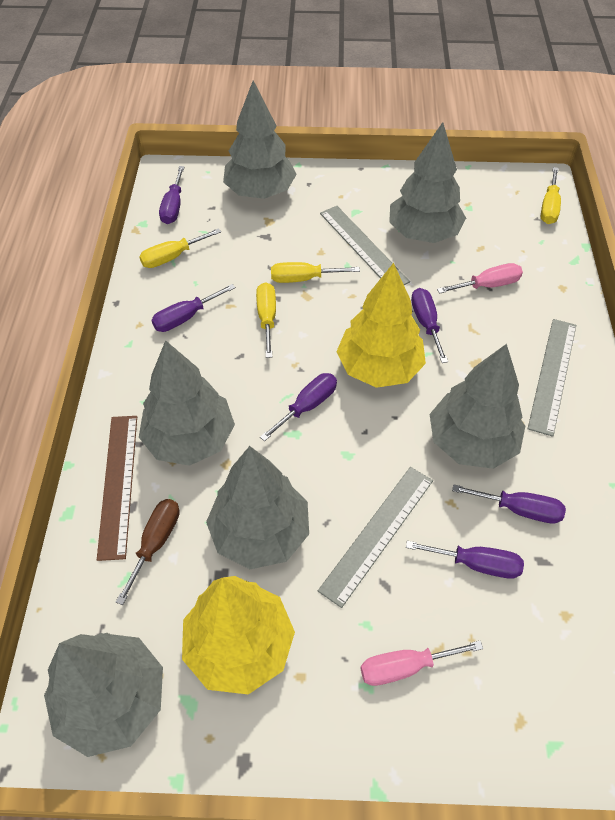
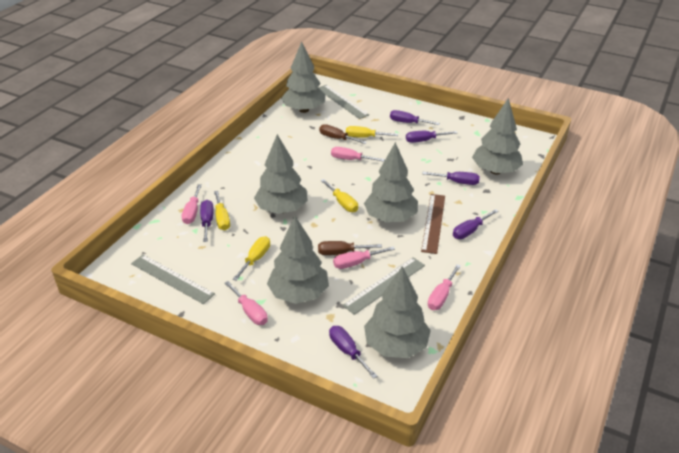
brown screwdriver: 1 -> 2
pink screwdriver: 2 -> 5
yellow tree: 2 -> 0

